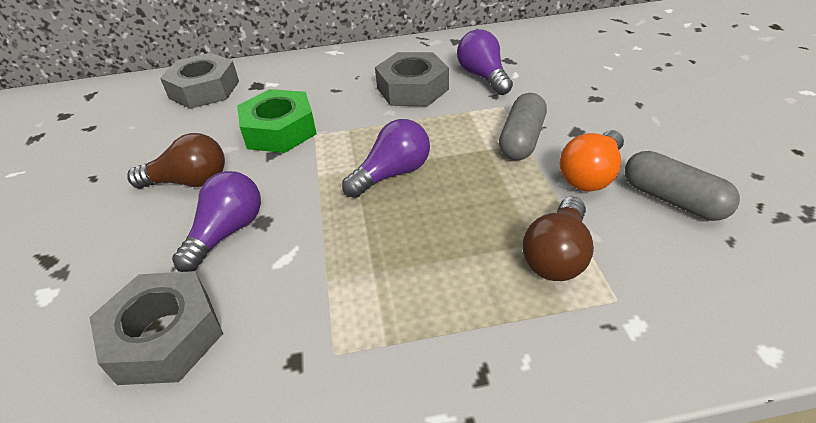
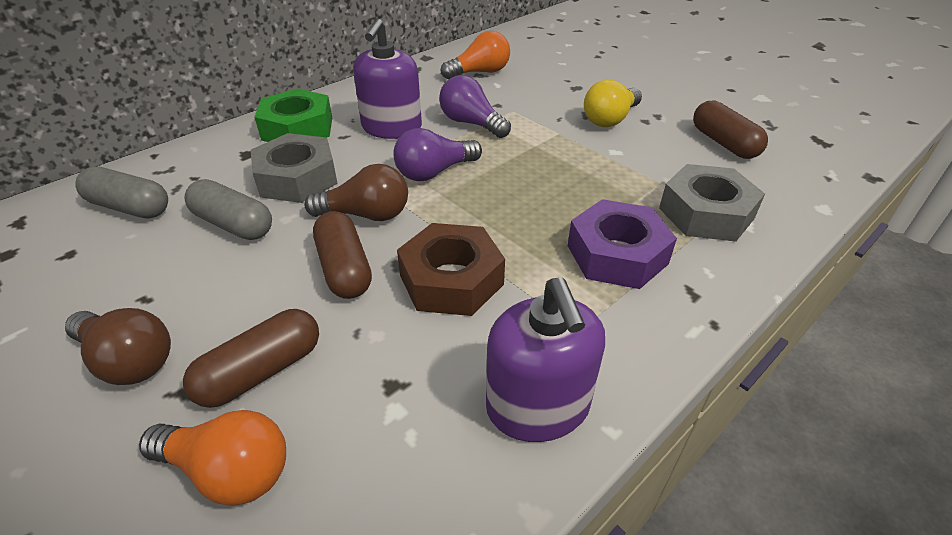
brown capsule: 0 -> 3
brown nut: 0 -> 1
grey nut: 3 -> 2
orange light bulb: 1 -> 2
purple light bulb: 3 -> 2
purple nut: 0 -> 1
purple soap dispenser: 0 -> 2
yellow light bulb: 0 -> 1

